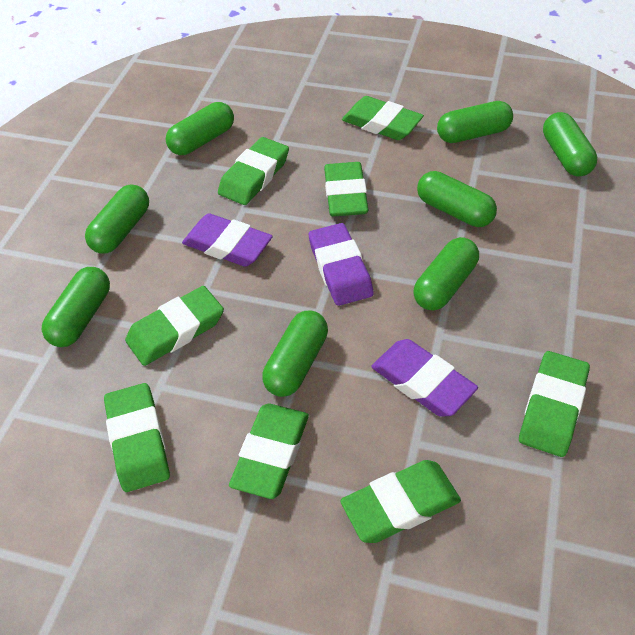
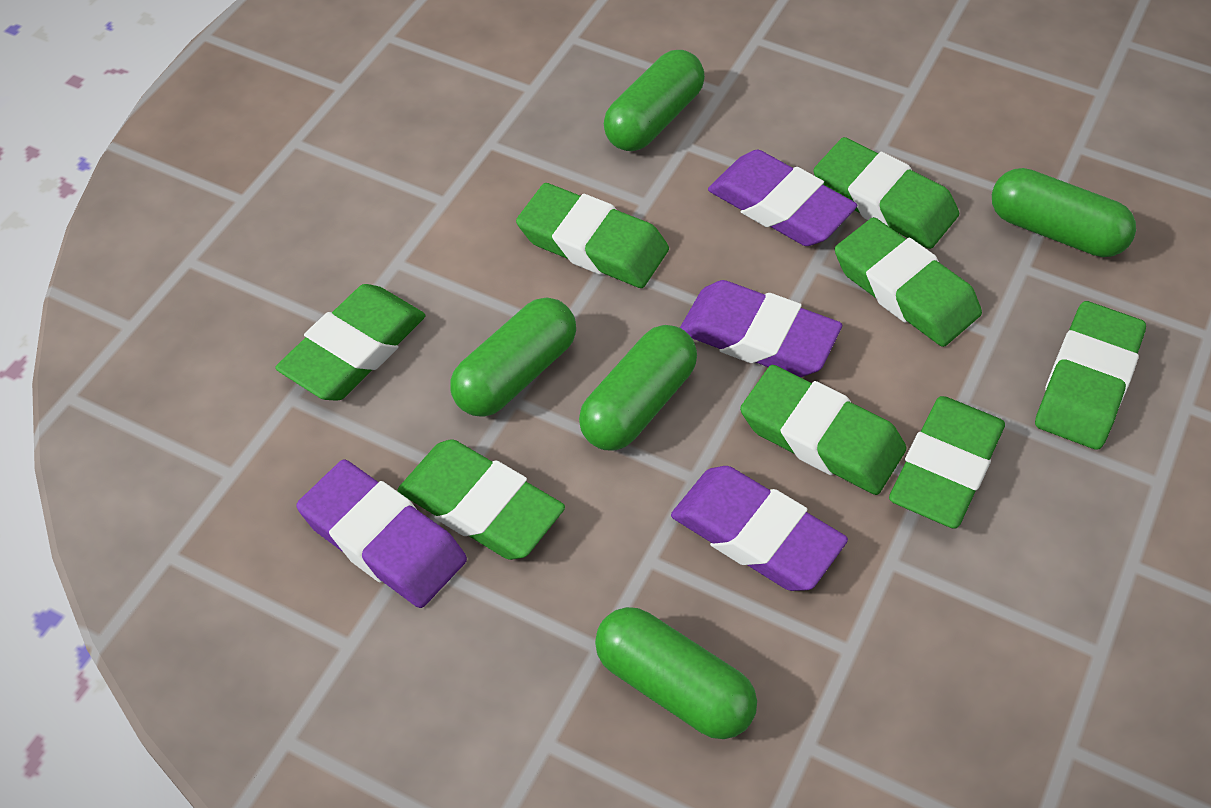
green capsule: 8 -> 5
purple eraser: 3 -> 4

